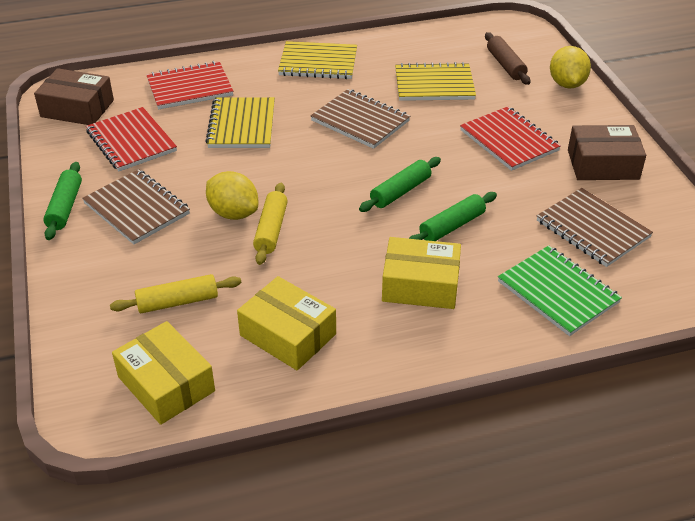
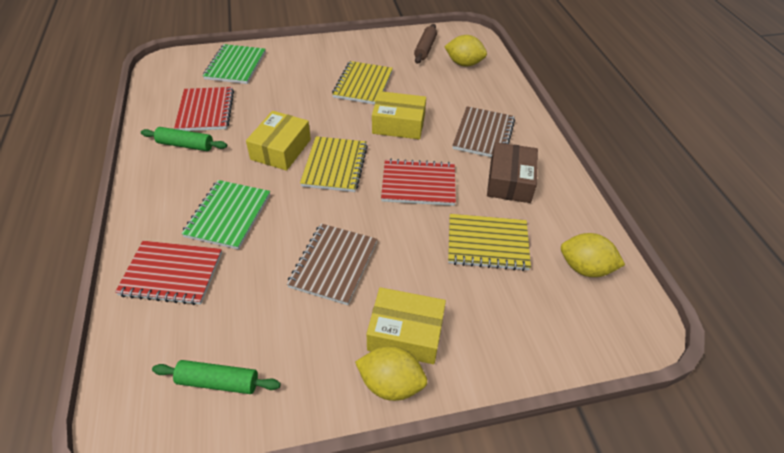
brown box: 2 -> 1
brown notebook: 3 -> 2
green notebook: 1 -> 2
green rolling pin: 3 -> 2
yellow lemon: 2 -> 3
yellow rolling pin: 2 -> 0

